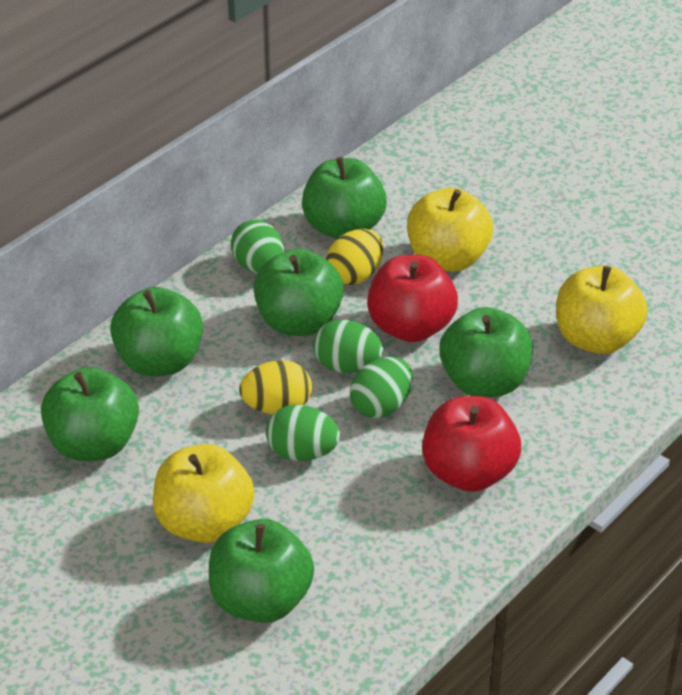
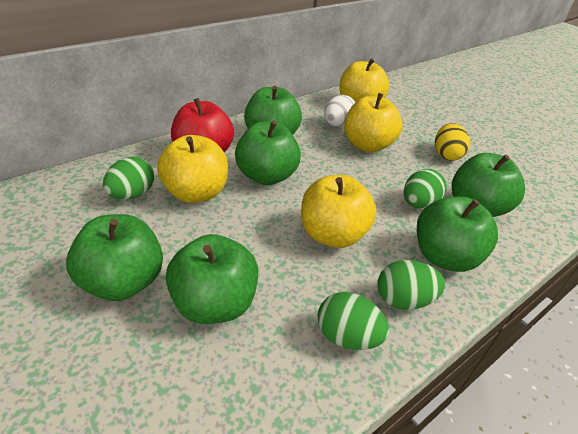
red apple: 2 -> 1
white egg: 0 -> 1
yellow apple: 3 -> 4
yellow egg: 2 -> 1

